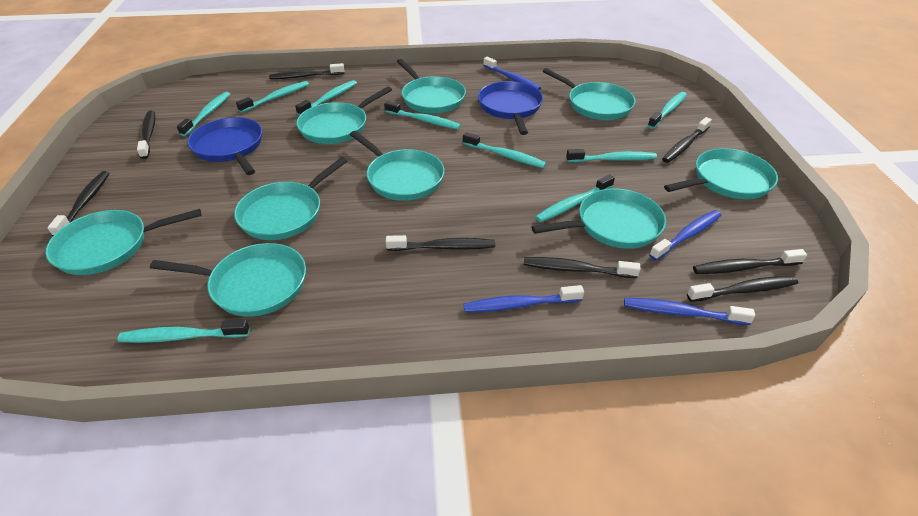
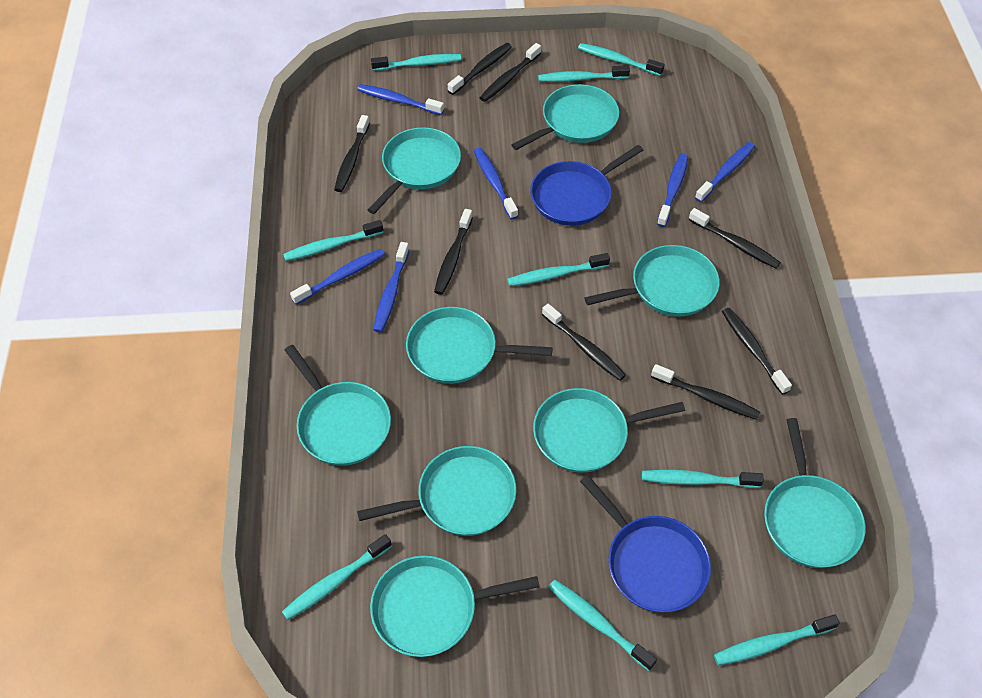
blue toothbrush: 4 -> 6

